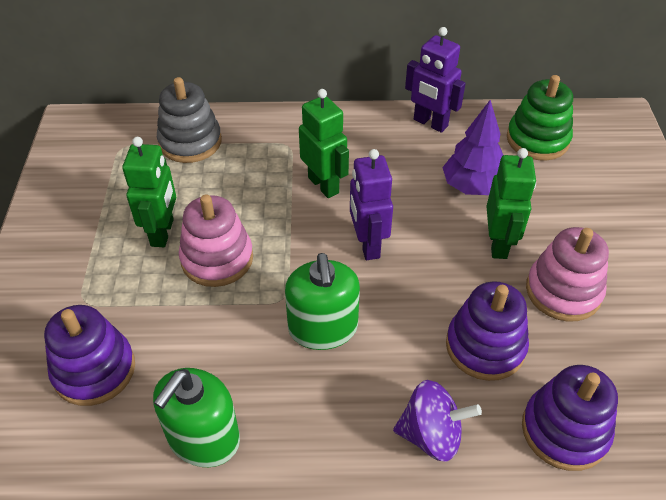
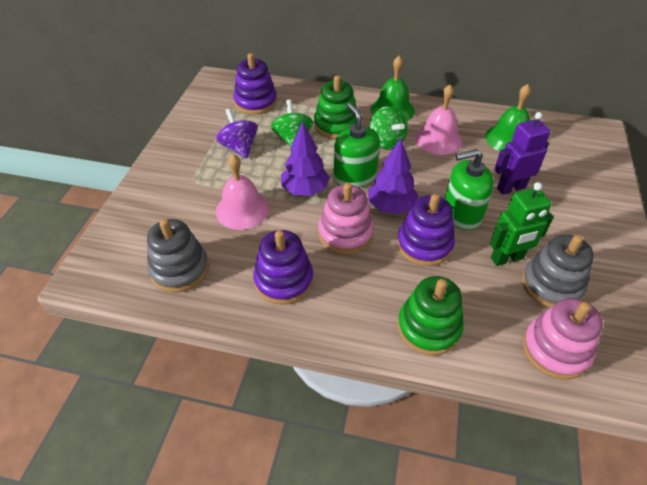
green bell: 0 -> 2
green robot: 3 -> 1
green spinning top: 0 -> 2
green stacking toy: 1 -> 2
grey stacking toy: 1 -> 2
pink bell: 0 -> 2
purple robot: 2 -> 1
purple tree: 1 -> 2

